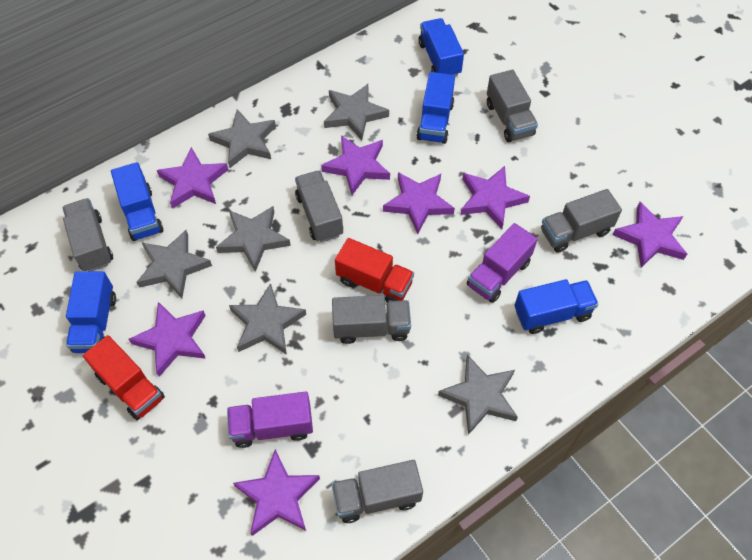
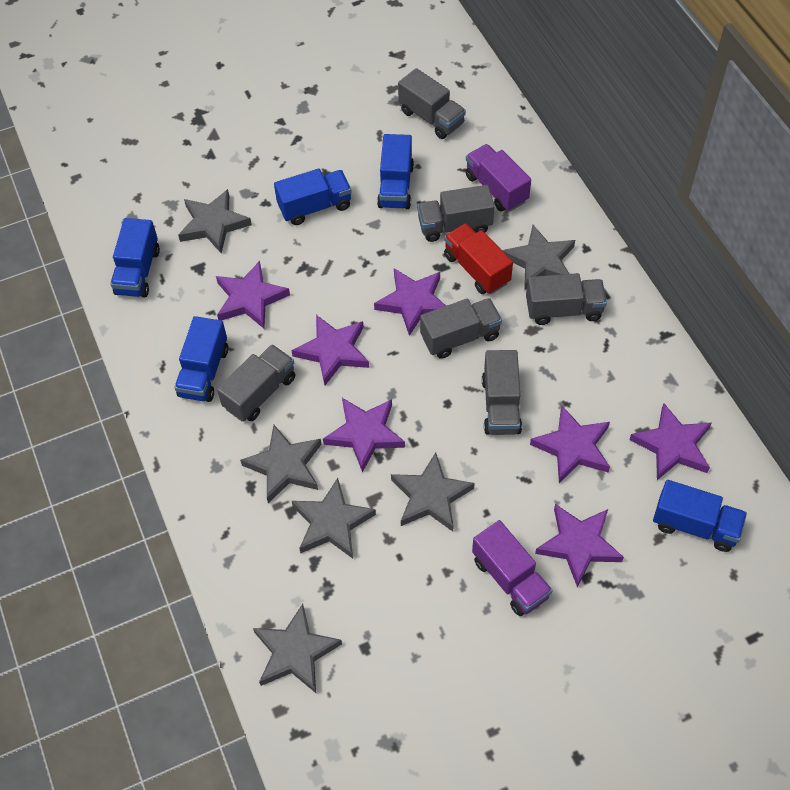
red truck: 2 -> 1

